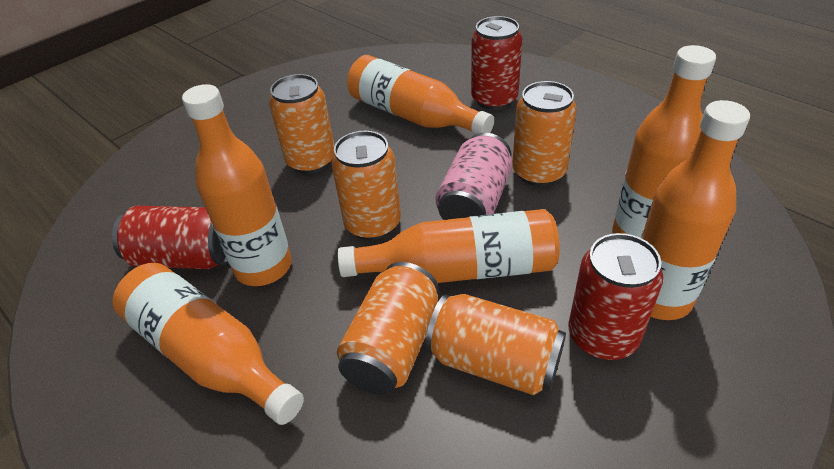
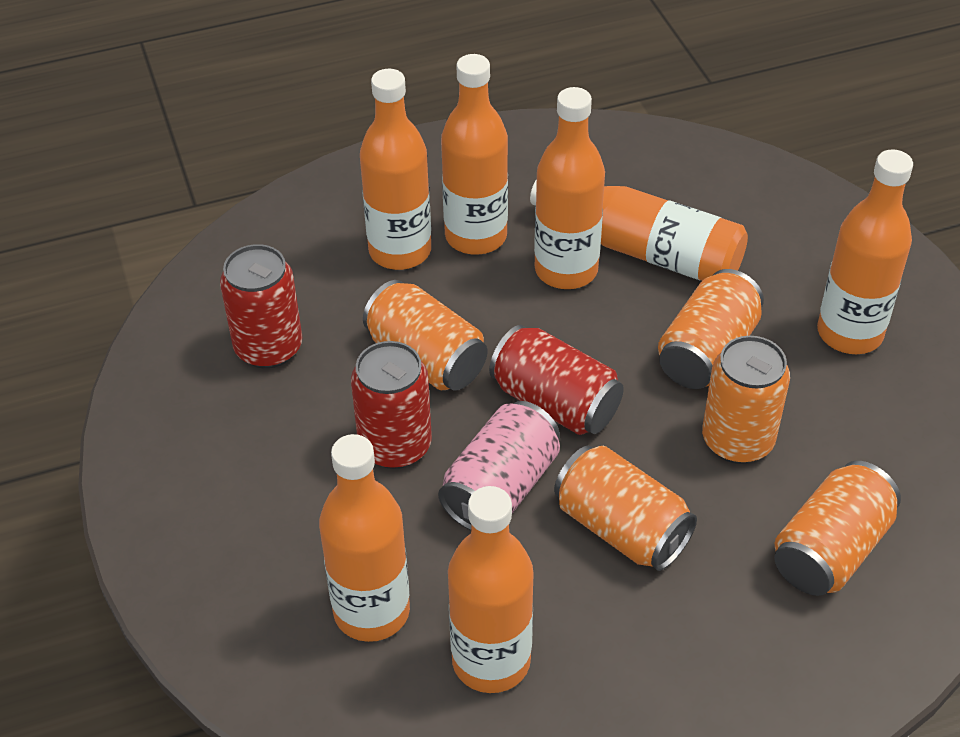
orange bottle: 6 -> 7

